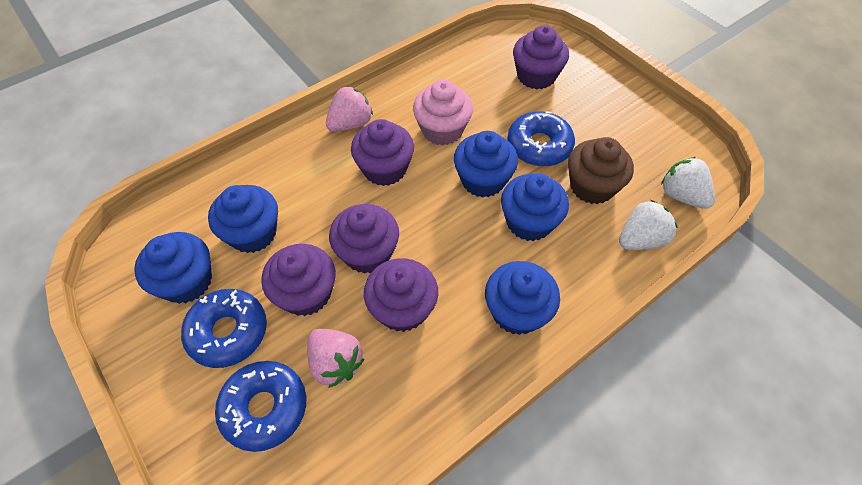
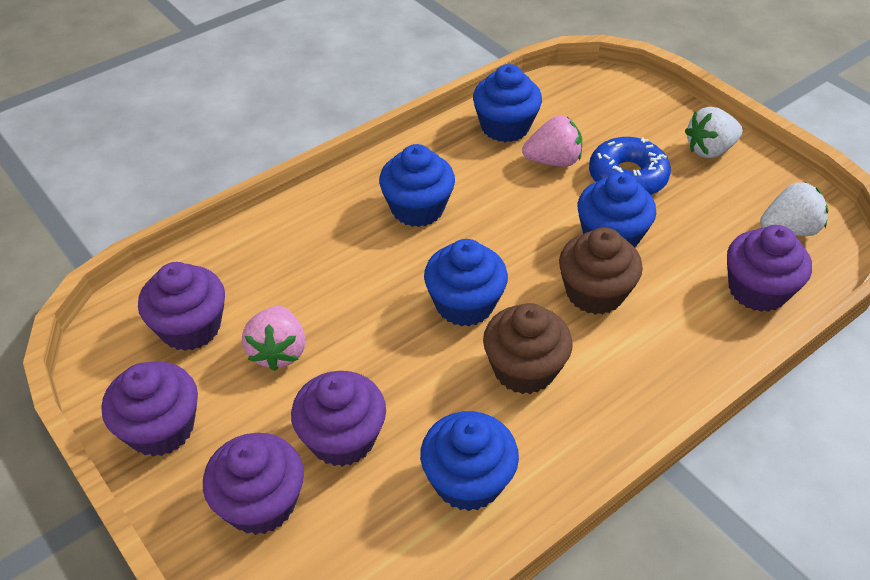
blue donut: 3 -> 1
brown cupcake: 1 -> 2
pink cupcake: 1 -> 0

